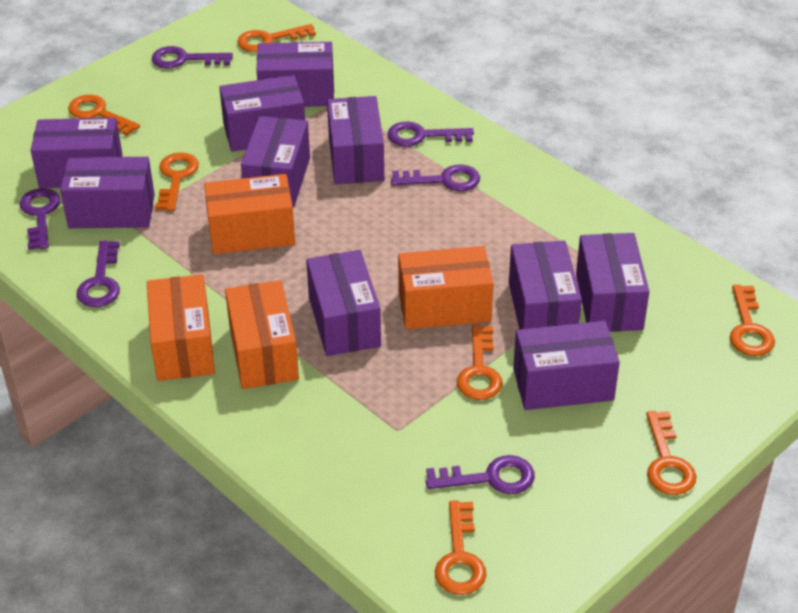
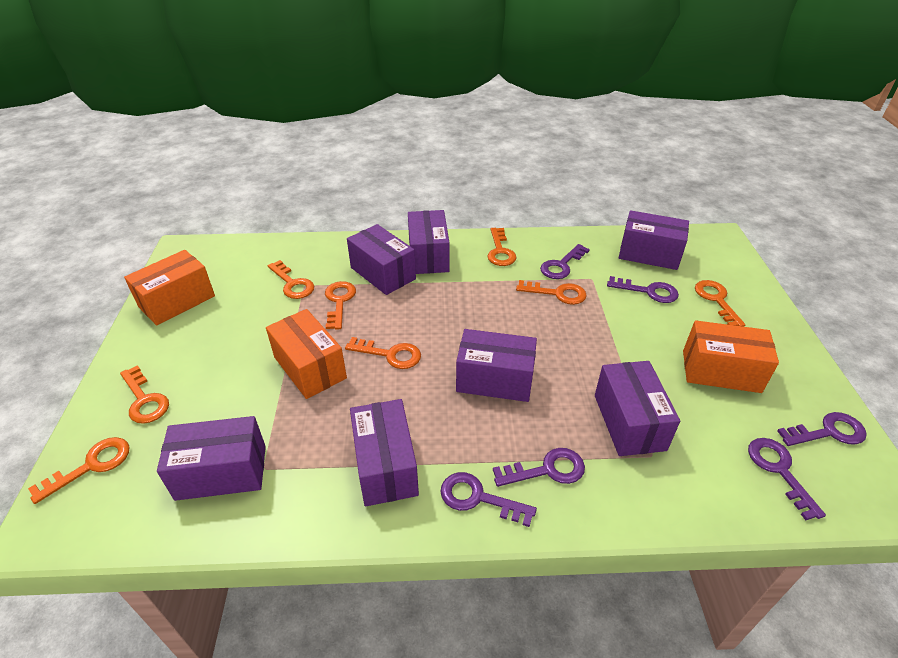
orange box: 4 -> 3
orange key: 7 -> 8
purple box: 10 -> 7

